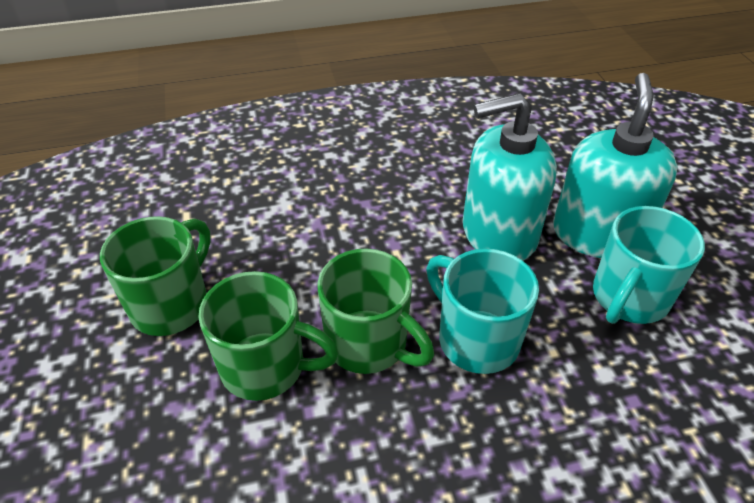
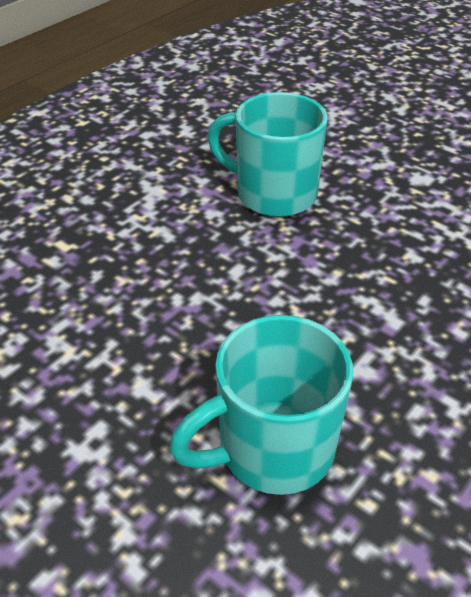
green mug: 3 -> 0
turquoise soap dispenser: 2 -> 0

